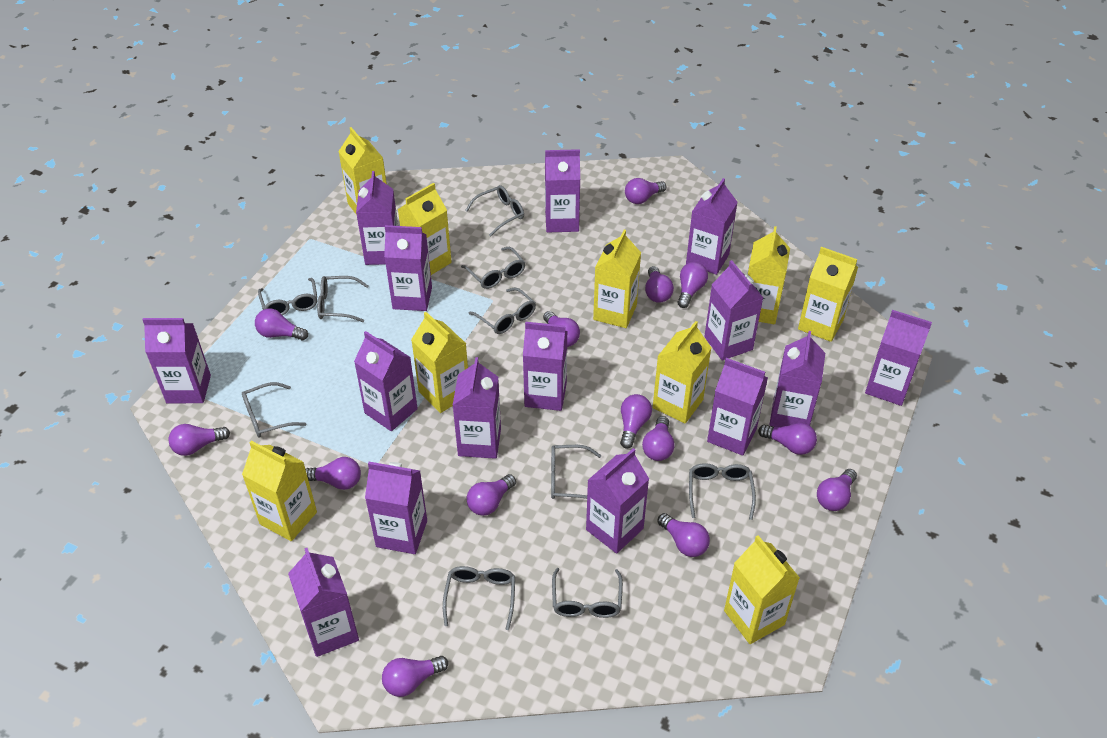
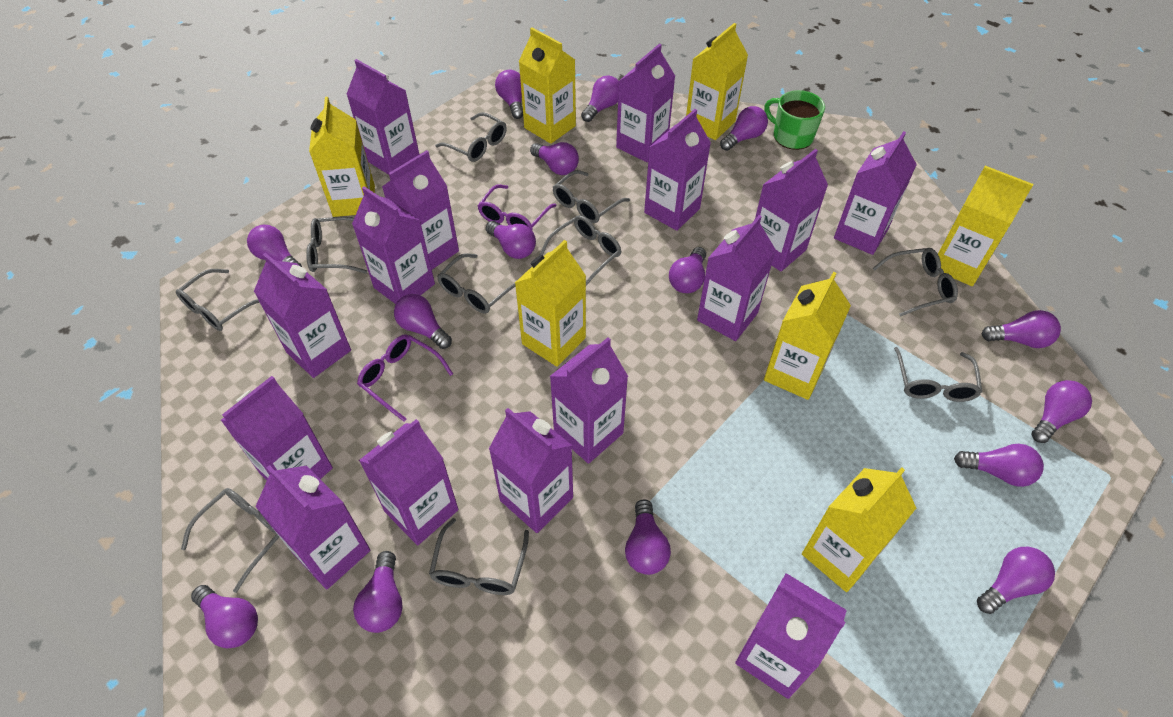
green mug: 0 -> 1
purple glasses: 0 -> 2
purple light bulb: 14 -> 15
yellow carton: 9 -> 7

